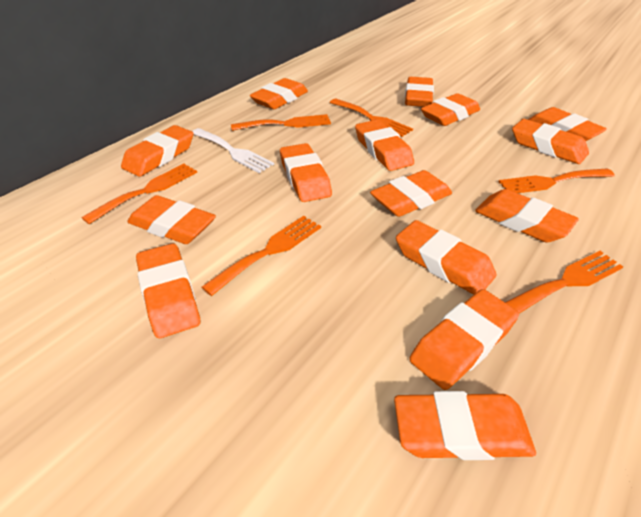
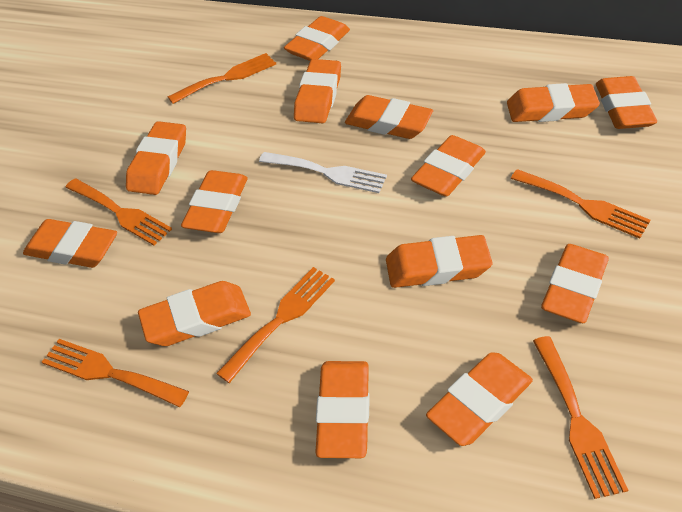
orange eraser: 15 -> 14

